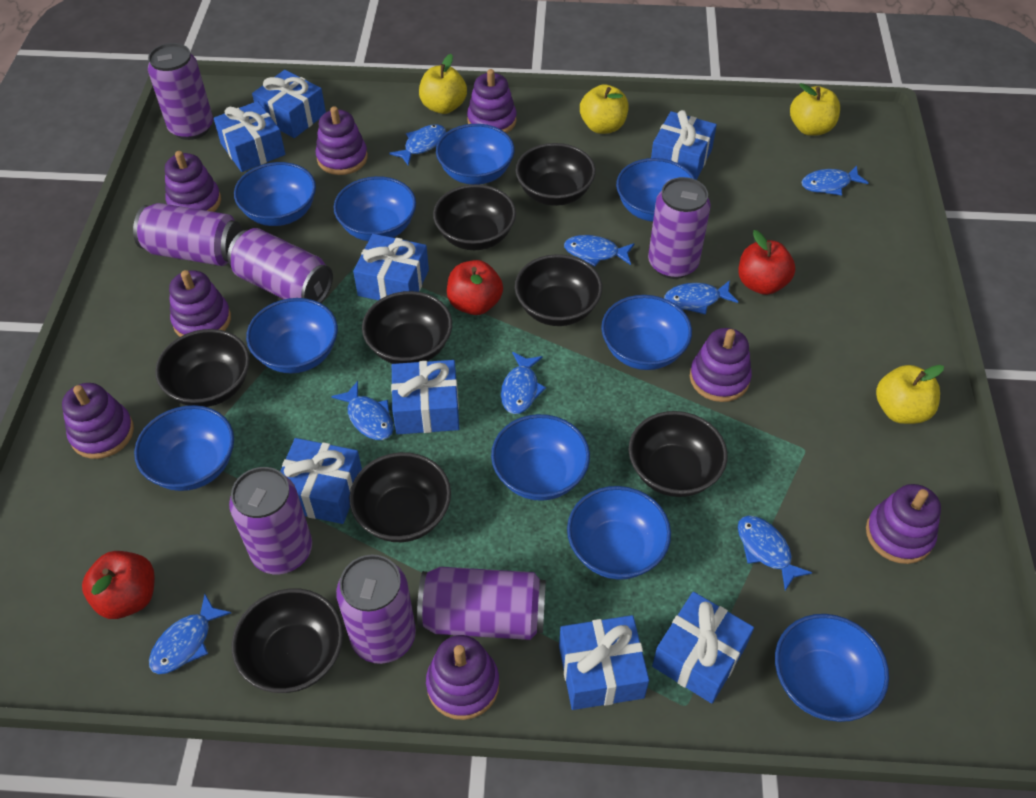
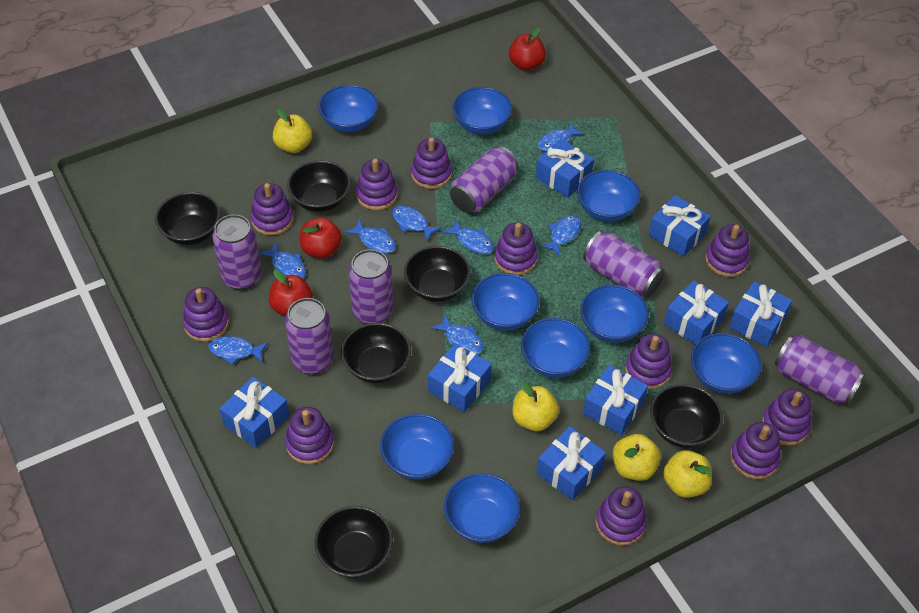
black bowl: 8 -> 6
blue bowl: 10 -> 9
purple can: 7 -> 6
purple stacking toy: 8 -> 11

